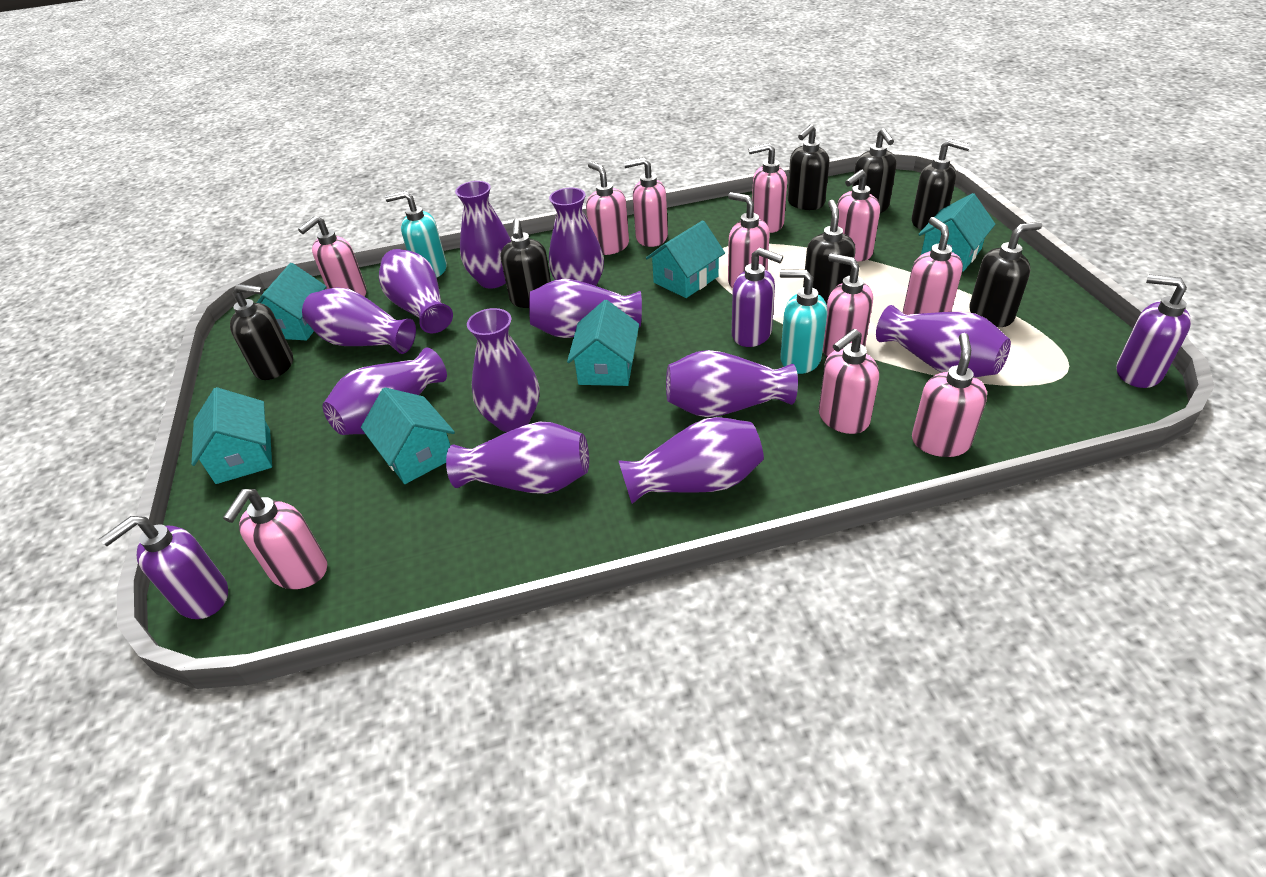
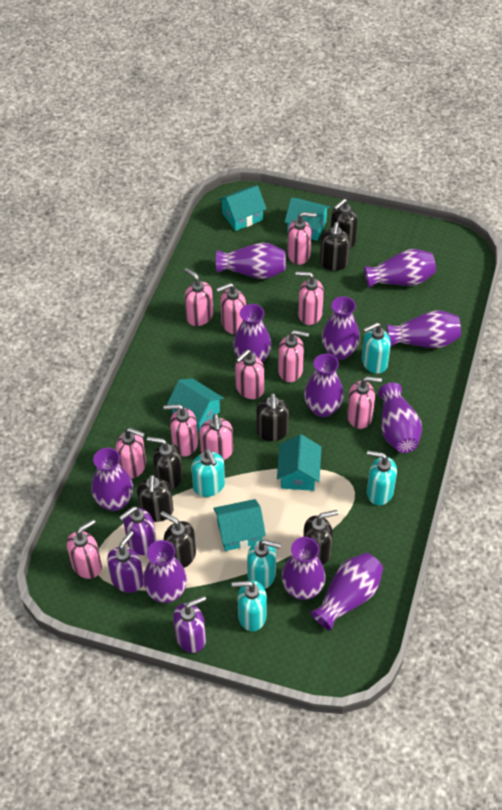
turquoise house: 6 -> 5
turquoise soap dispenser: 2 -> 5

